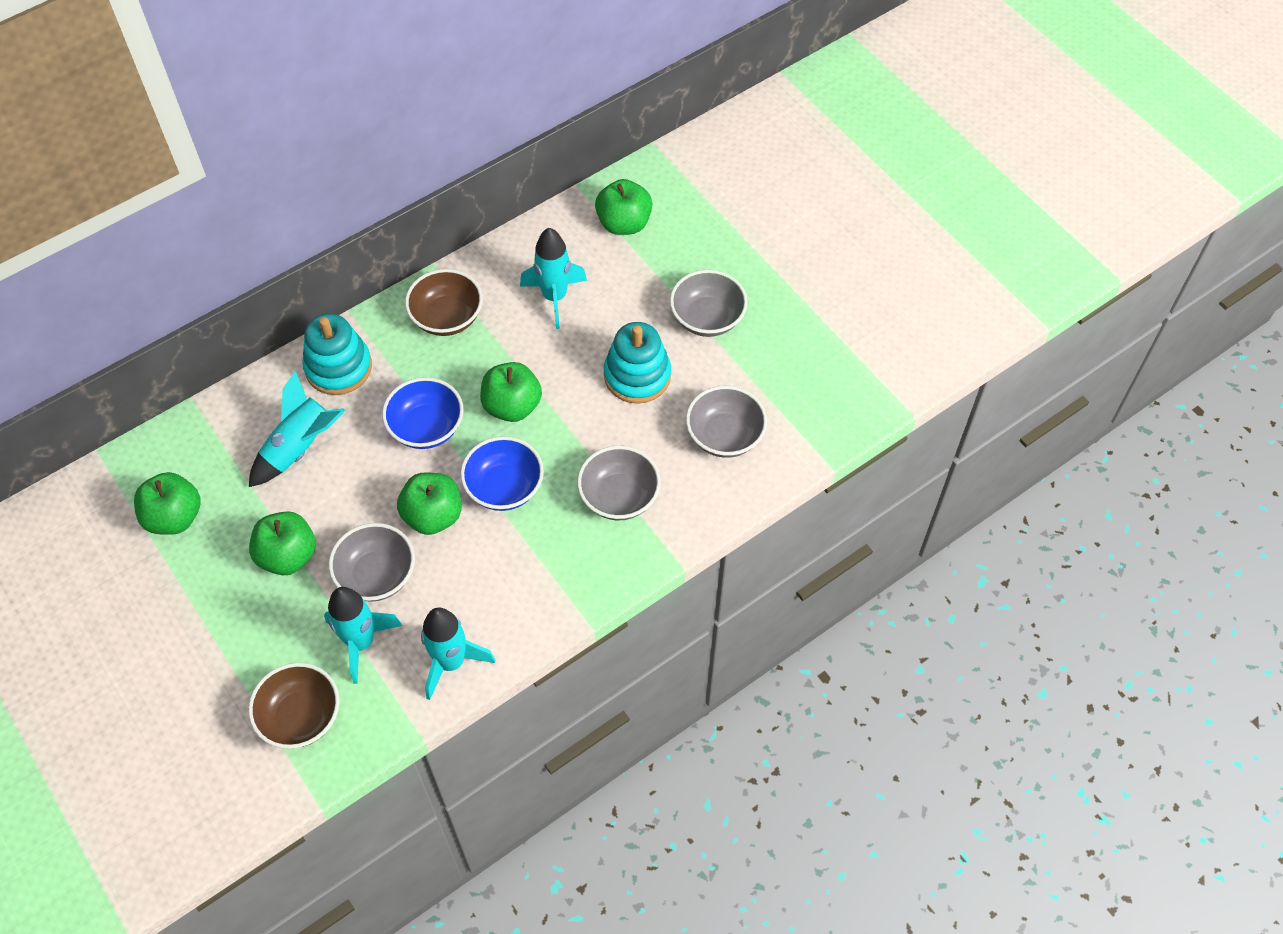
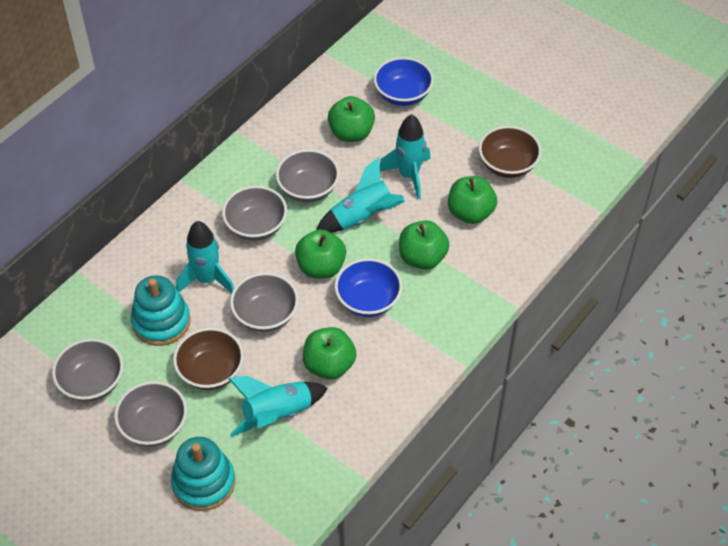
grey bowl: 4 -> 5

